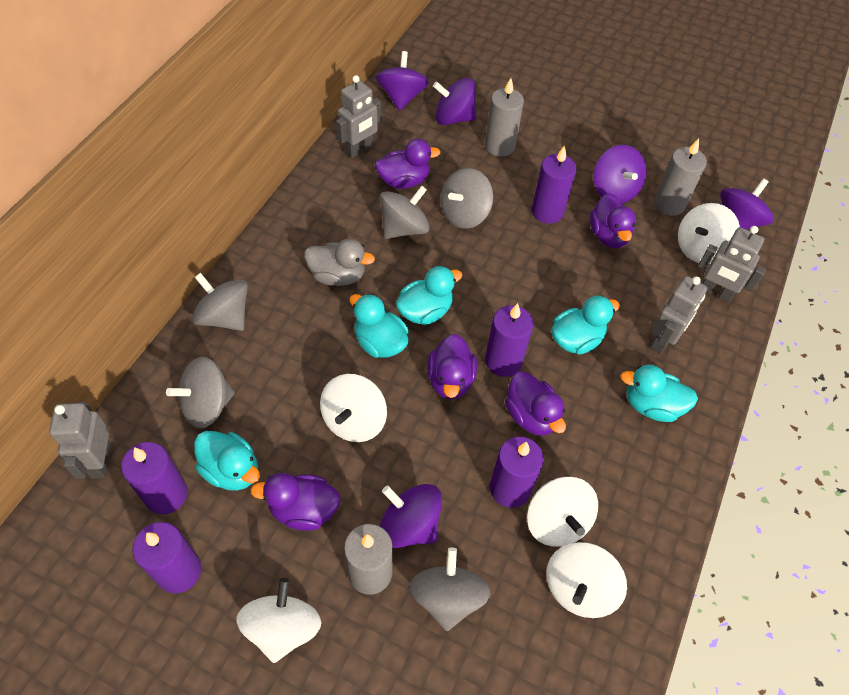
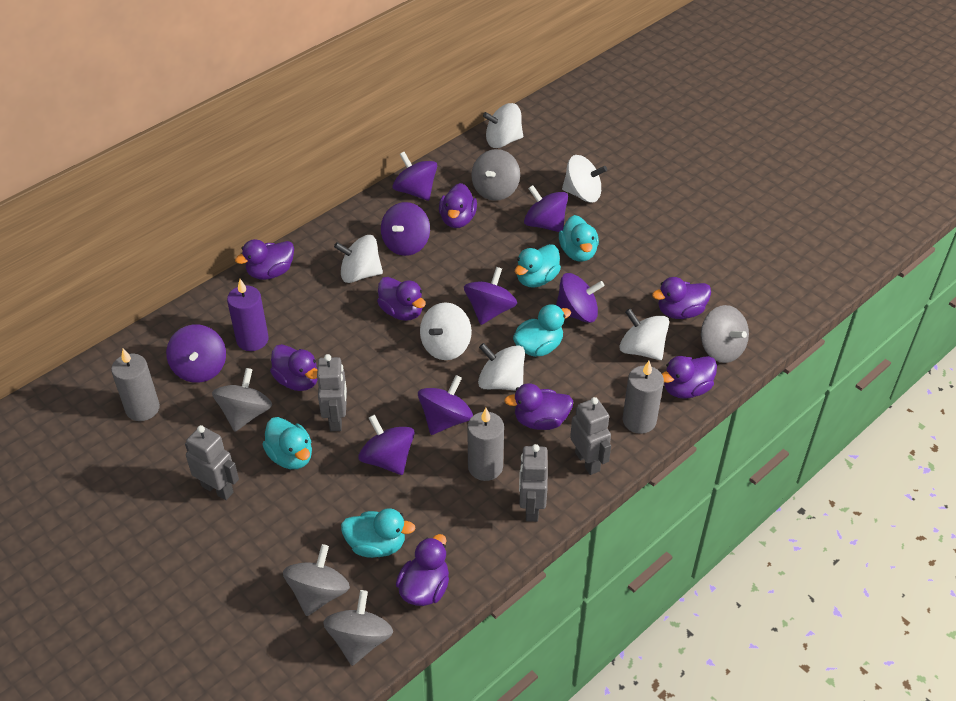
grey duck: 1 -> 0
purple candle: 5 -> 1
purple duck: 5 -> 8
purple spinning top: 5 -> 8
white spinning top: 5 -> 6

